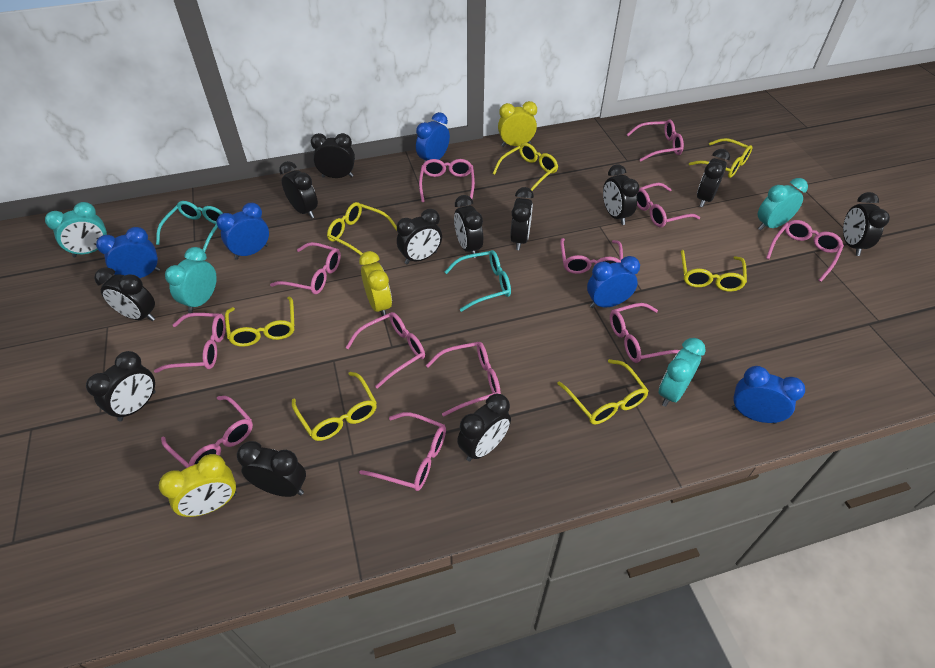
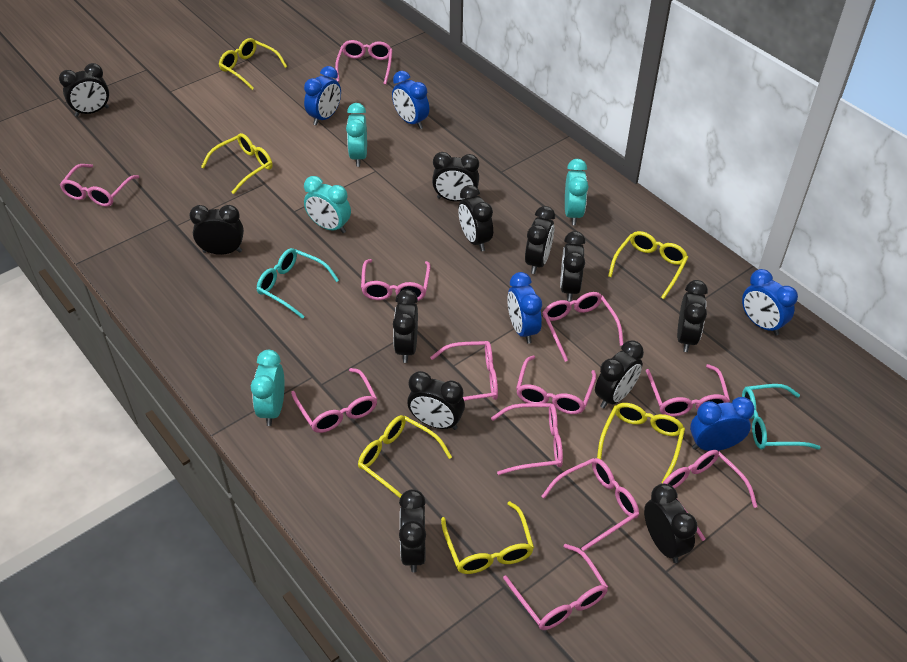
yellow clock: 3 -> 0
yellow glasses: 7 -> 6

